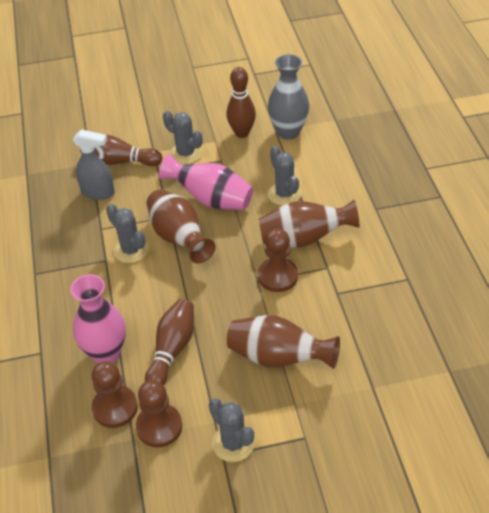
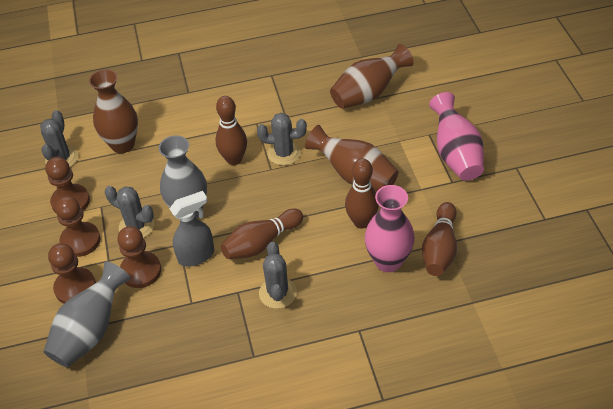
brown bowling pin: 3 -> 4
brown pawn: 3 -> 4
grey vase: 1 -> 2

